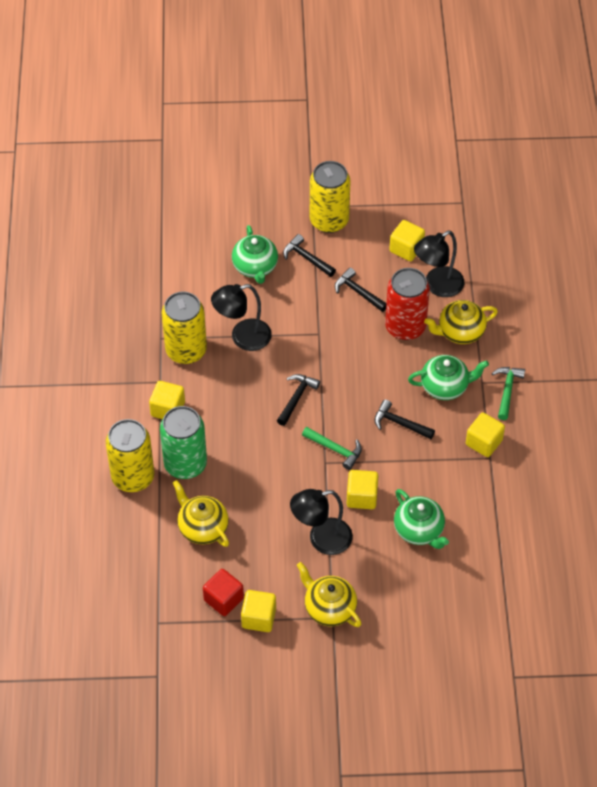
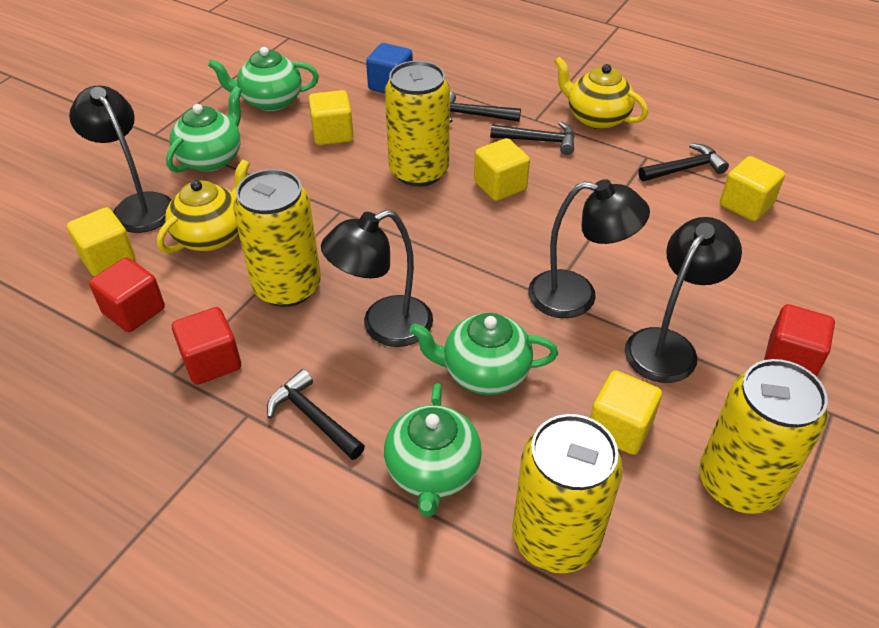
black lamp: 3 -> 4
blue cube: 0 -> 1
green can: 1 -> 0
green hammer: 2 -> 0
green teapot: 3 -> 4
red can: 1 -> 0
red cube: 1 -> 3
yellow can: 3 -> 4
yellow teapot: 3 -> 2

